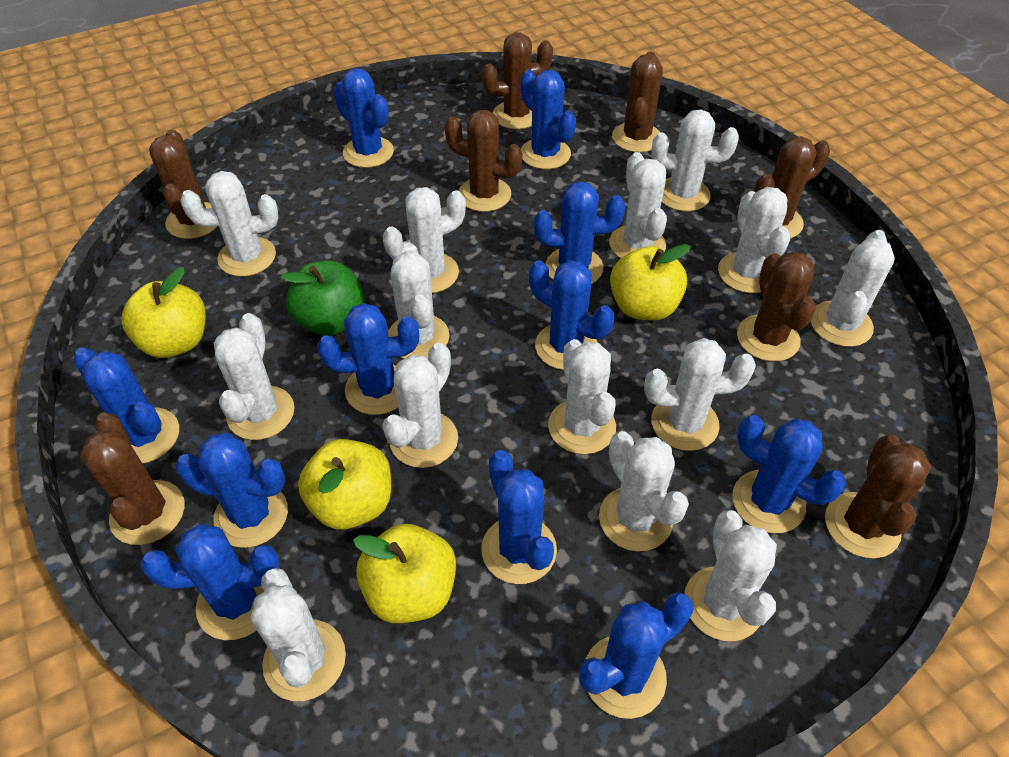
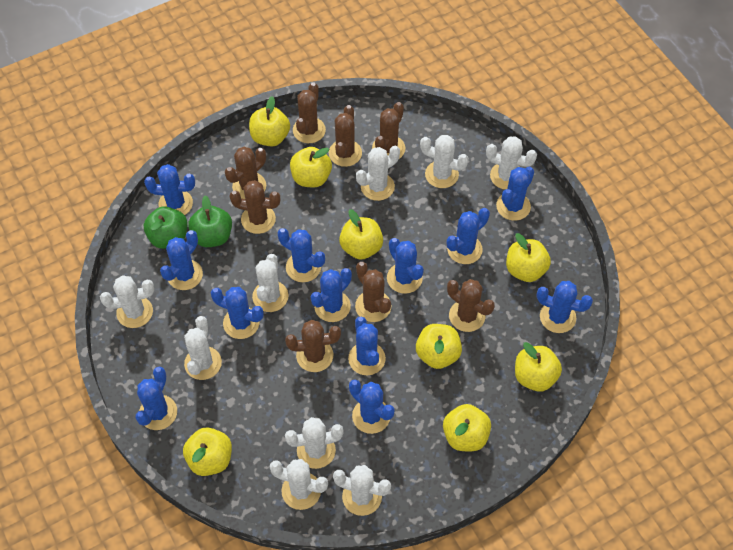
blue cactus: 11 -> 12
green apple: 1 -> 2
white cactus: 14 -> 9
yellow apple: 4 -> 8

